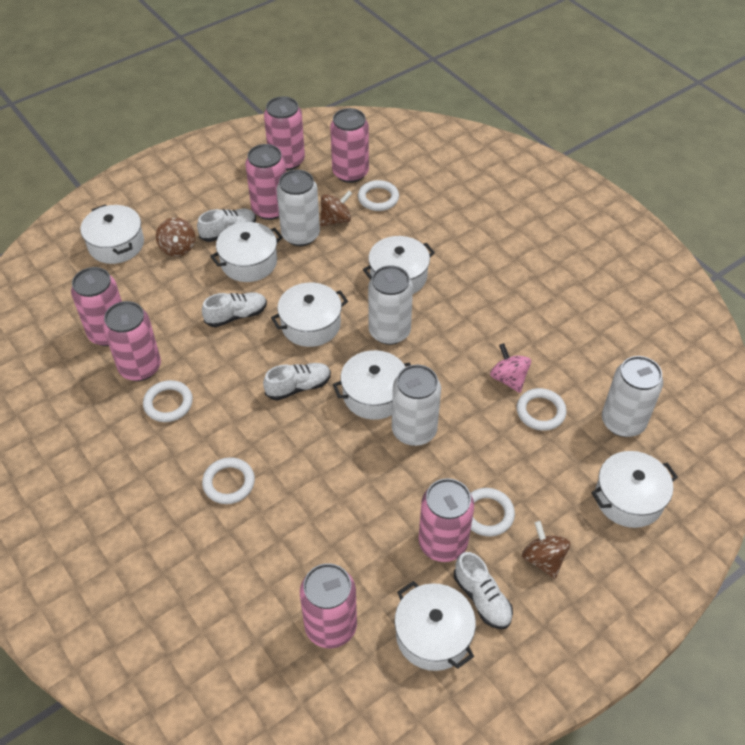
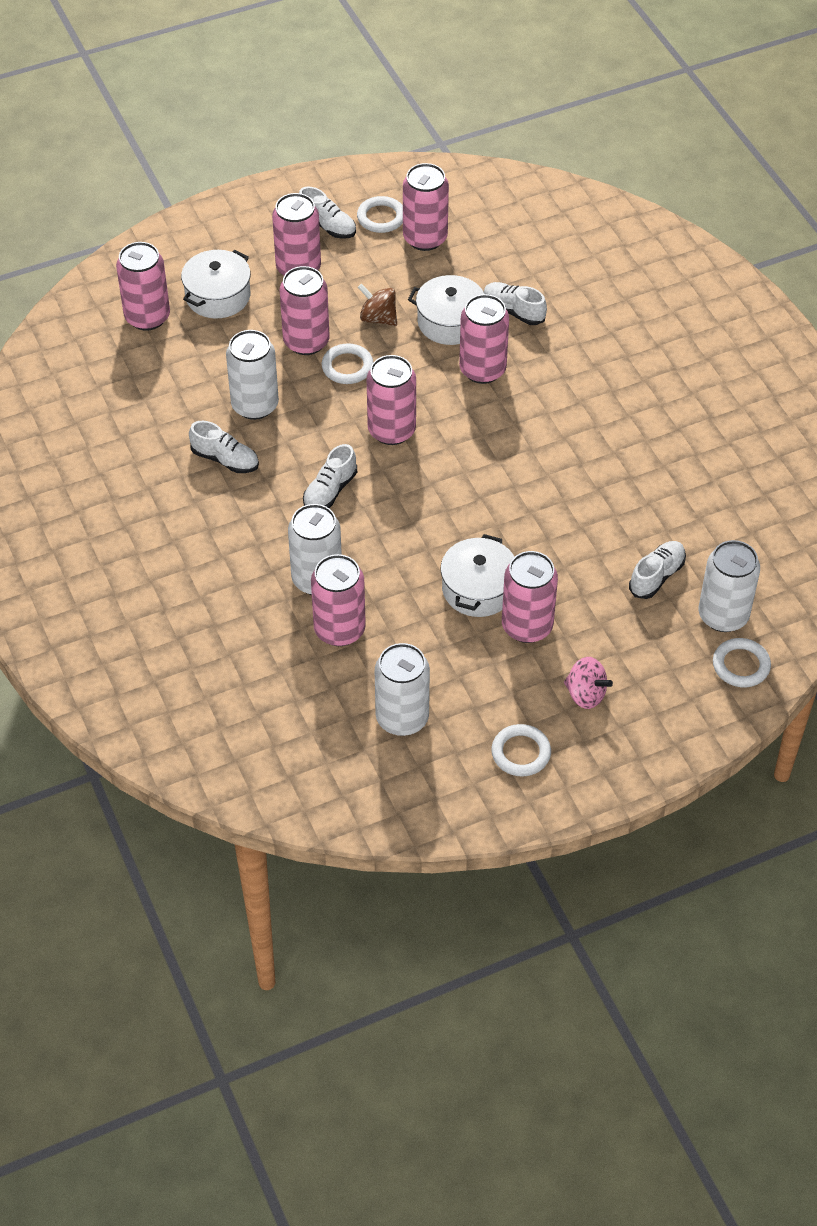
brown spinning top: 3 -> 1
pink can: 7 -> 8
white pot: 7 -> 3
white ring: 5 -> 4
white shoe: 4 -> 5

